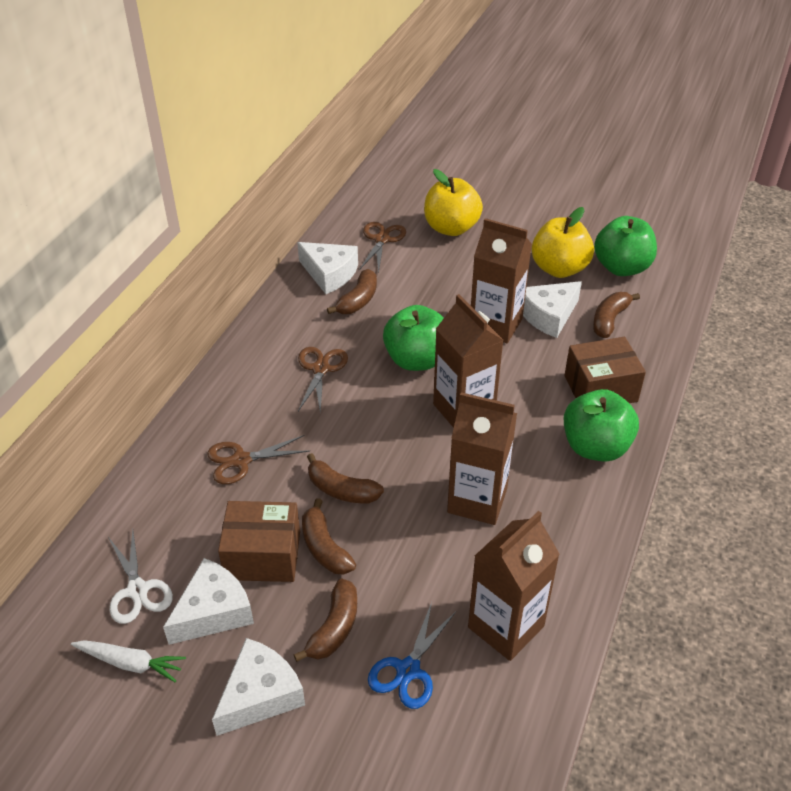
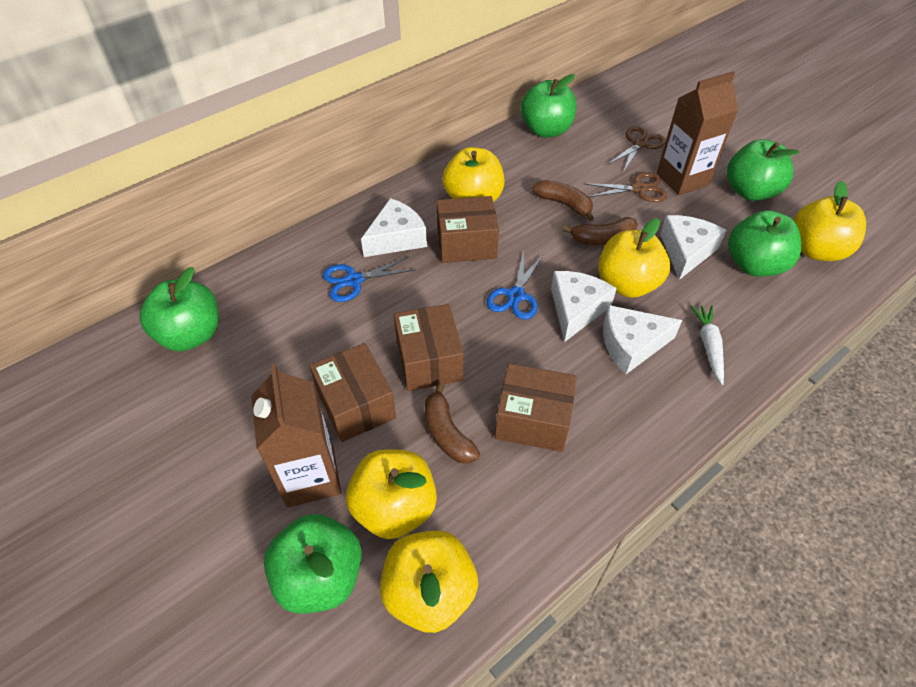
blue scissors: 1 -> 2
brown banana: 5 -> 3
brown box: 2 -> 4
brown carton: 4 -> 2
brown scissors: 3 -> 2
green apple: 3 -> 5
white scissors: 1 -> 0
yellow apple: 2 -> 5

